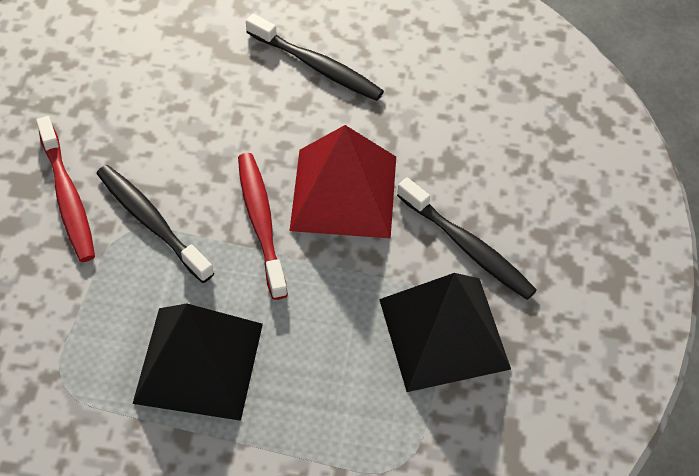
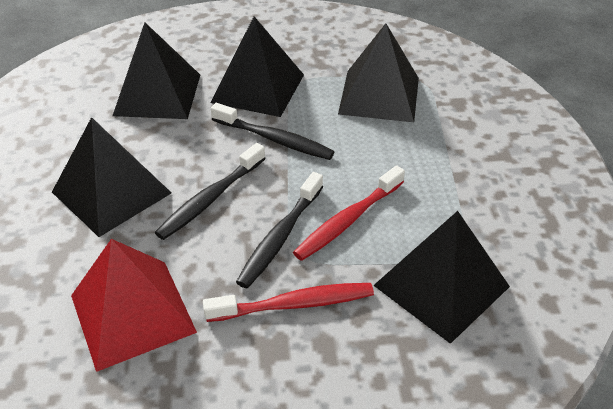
black pyramid: 2 -> 5

